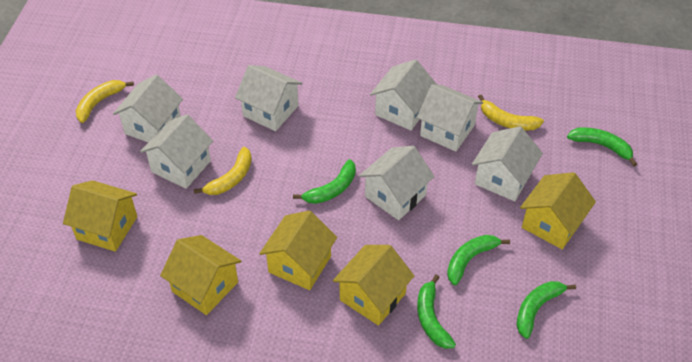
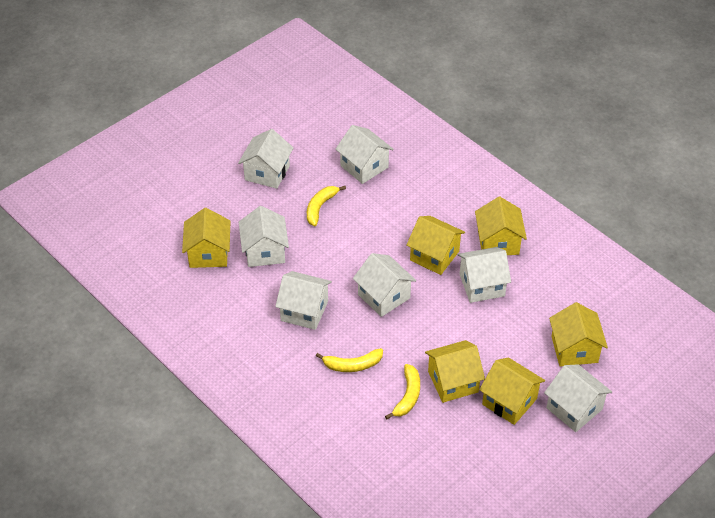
green banana: 5 -> 0
yellow house: 5 -> 6

